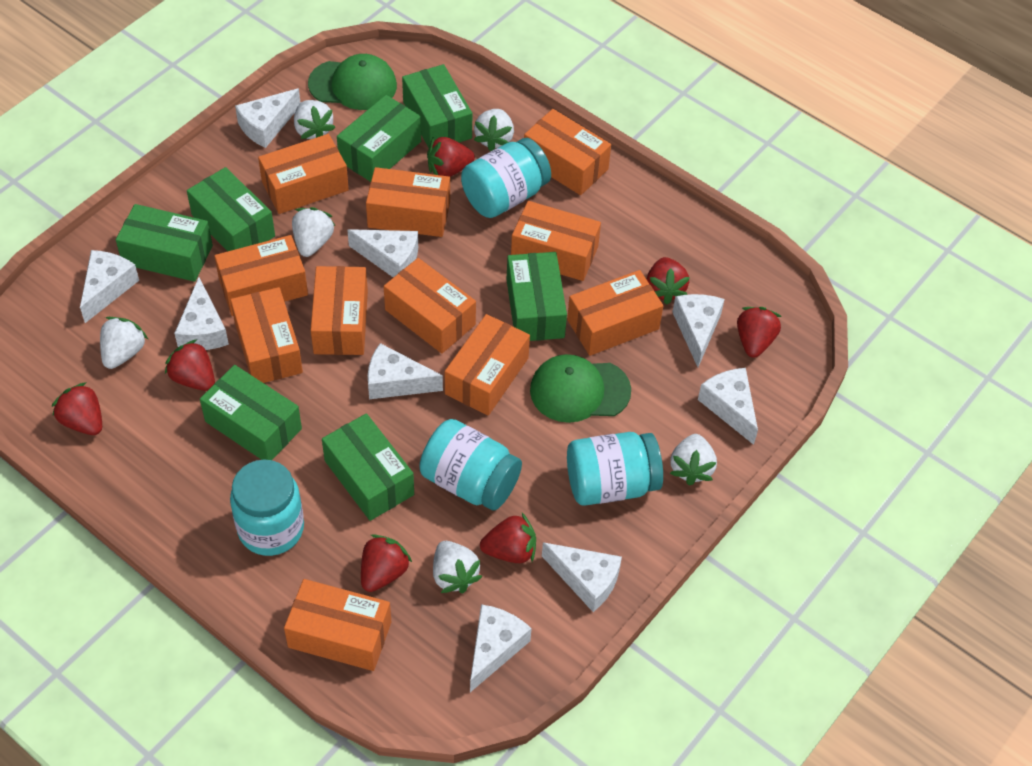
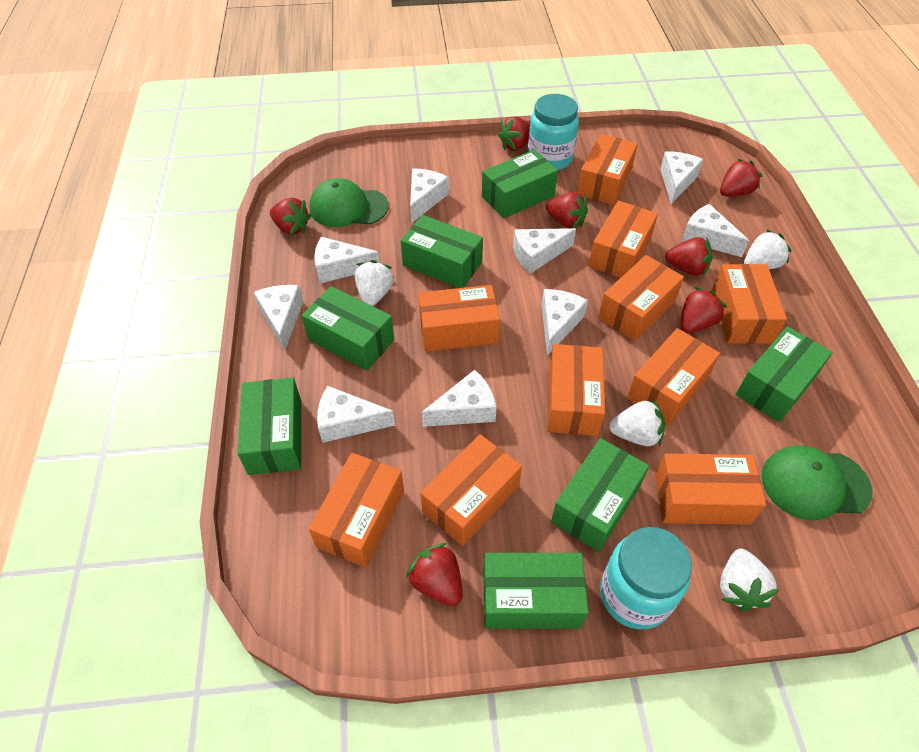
orange box: 11 -> 10
turquoise jar: 4 -> 2
white strawberry: 6 -> 4

